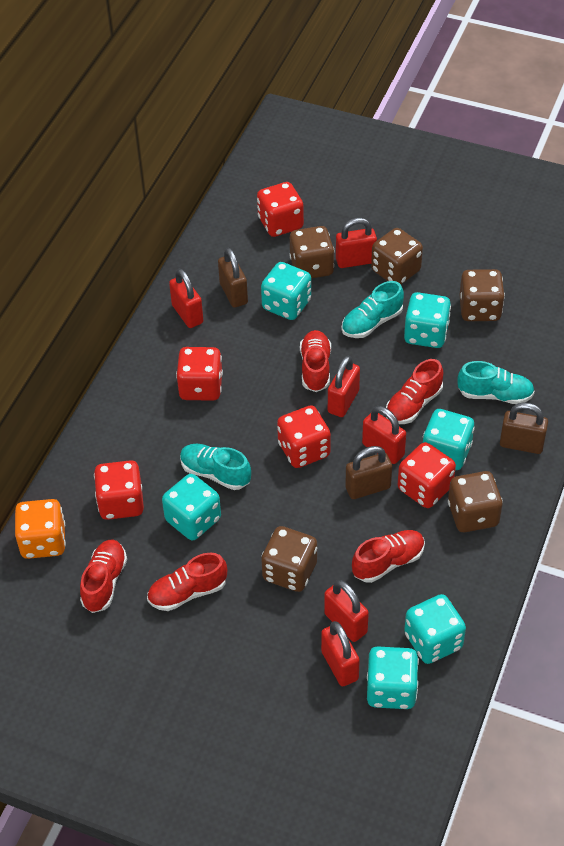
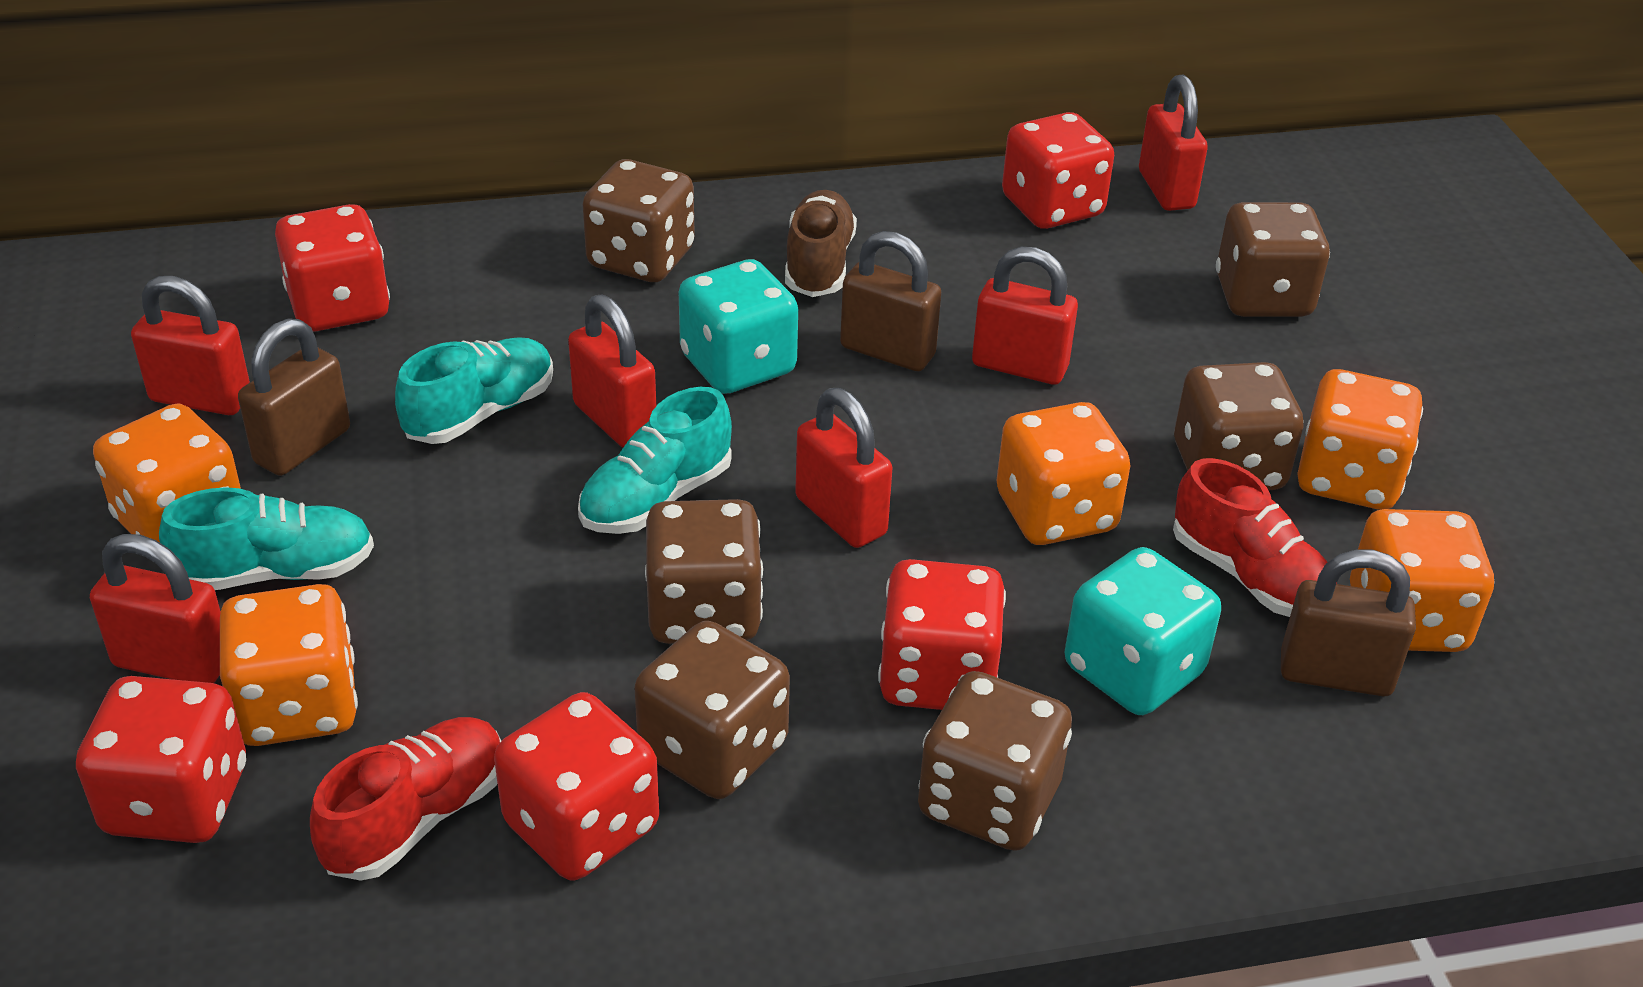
brown dice: 5 -> 6
brown shoe: 0 -> 1
orange dice: 1 -> 5
red shoe: 5 -> 2
turquoise dice: 6 -> 2

